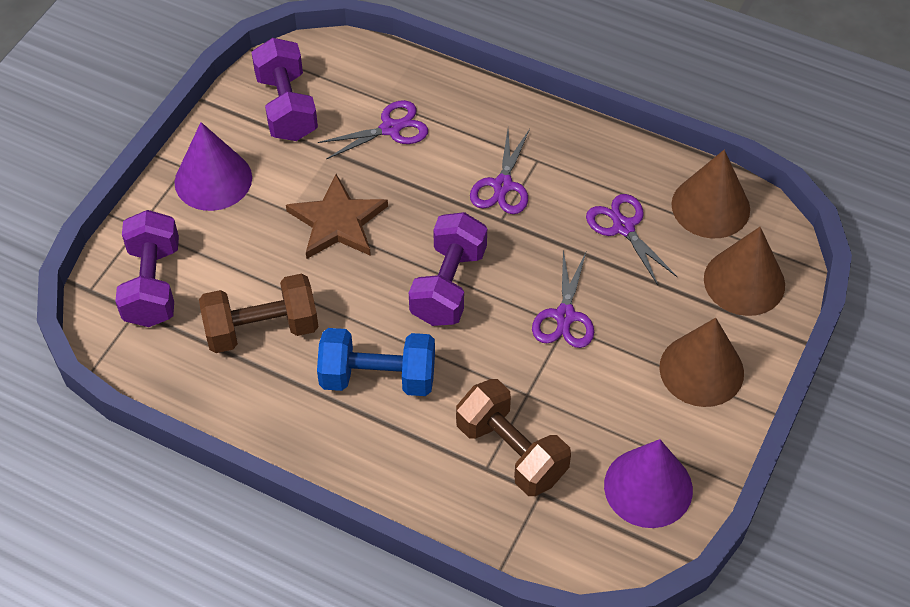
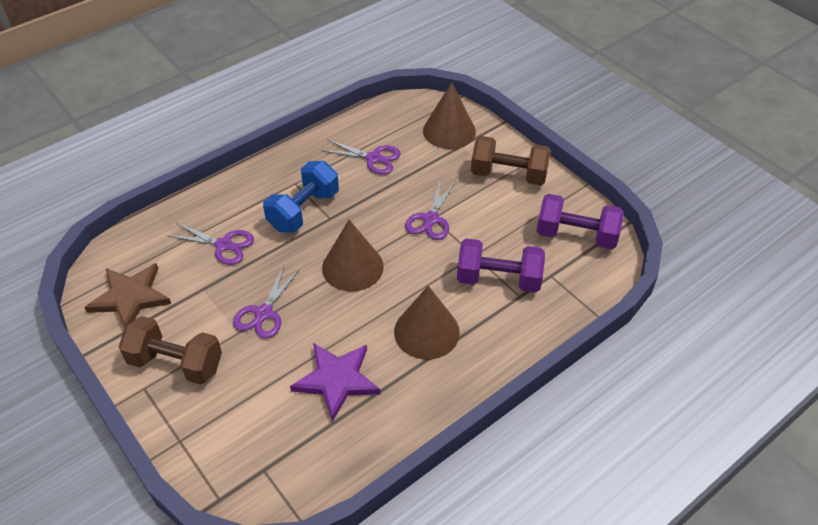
purple cone: 2 -> 0
purple dumbbell: 3 -> 2
purple star: 0 -> 1

